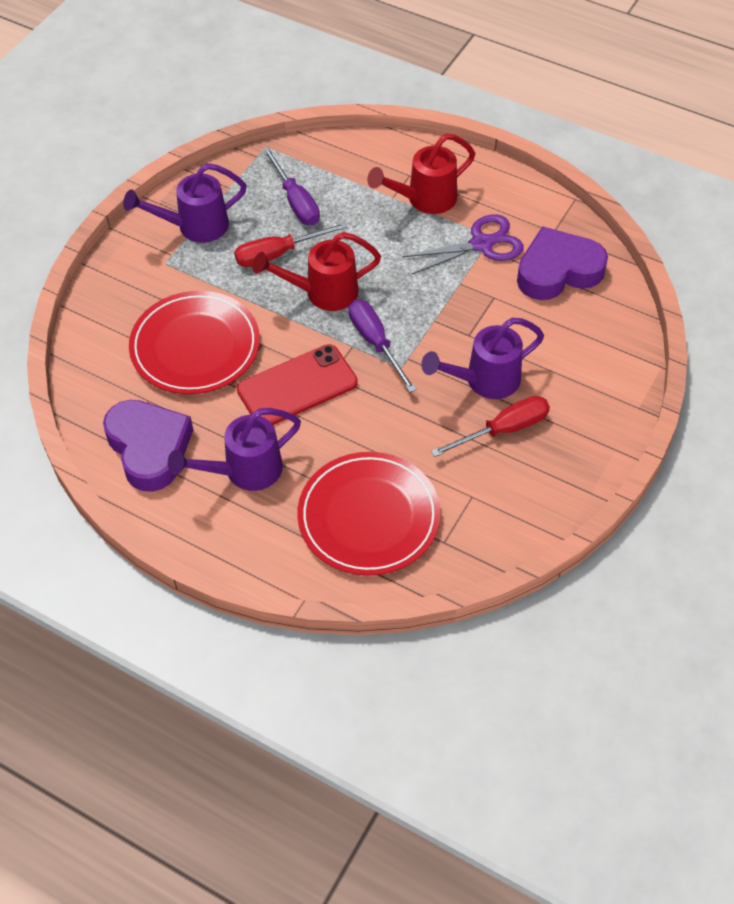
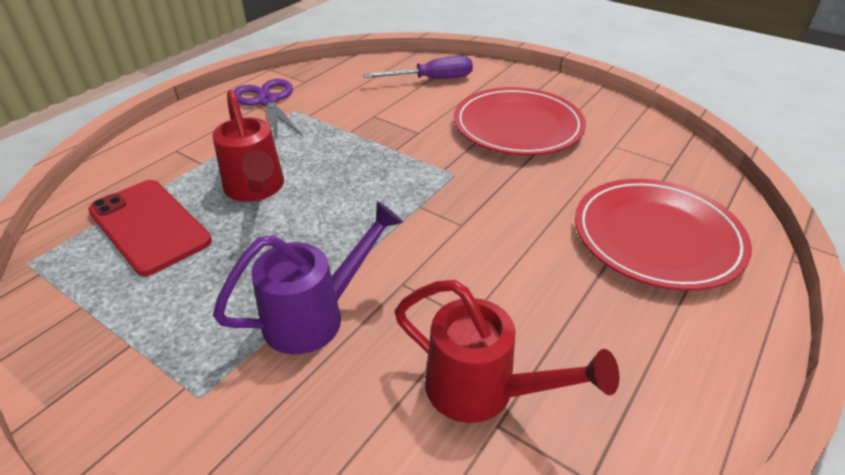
purple heart: 2 -> 0
purple screwdriver: 2 -> 1
purple watering can: 3 -> 1
red screwdriver: 2 -> 0

